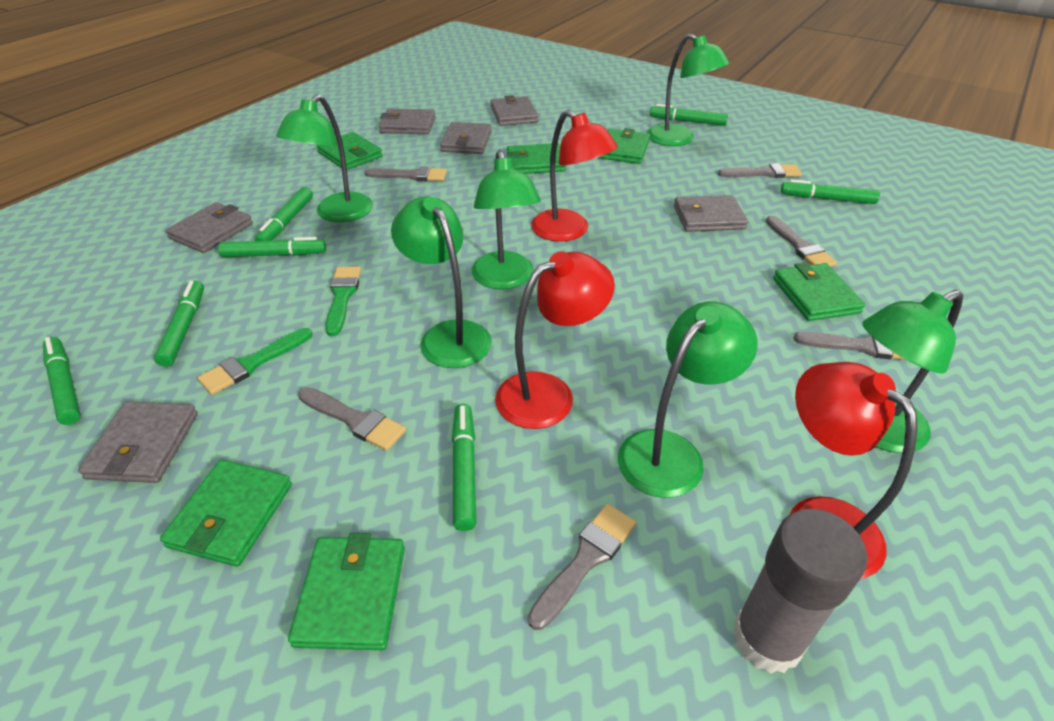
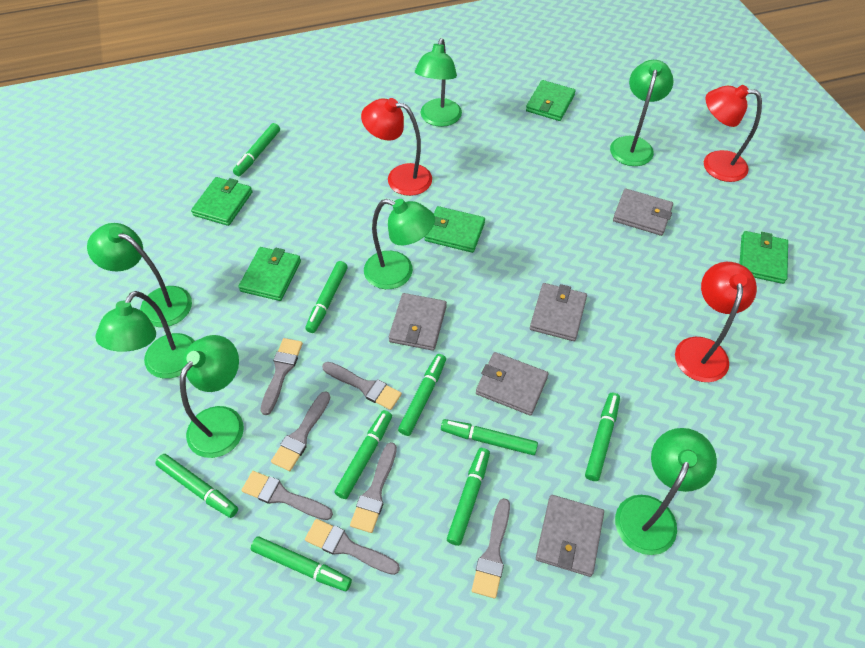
green brush: 2 -> 0
green lamp: 6 -> 7
green marker: 7 -> 9
green wallet: 6 -> 5
grey brush: 6 -> 7
grey glue stick: 1 -> 0
grey wallet: 6 -> 5

